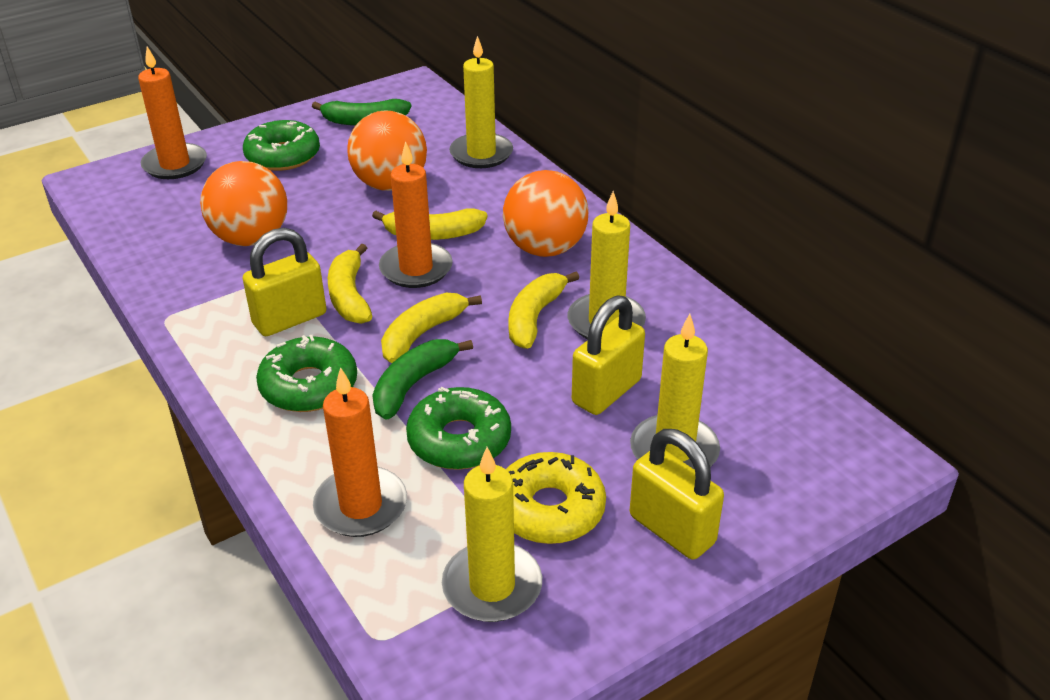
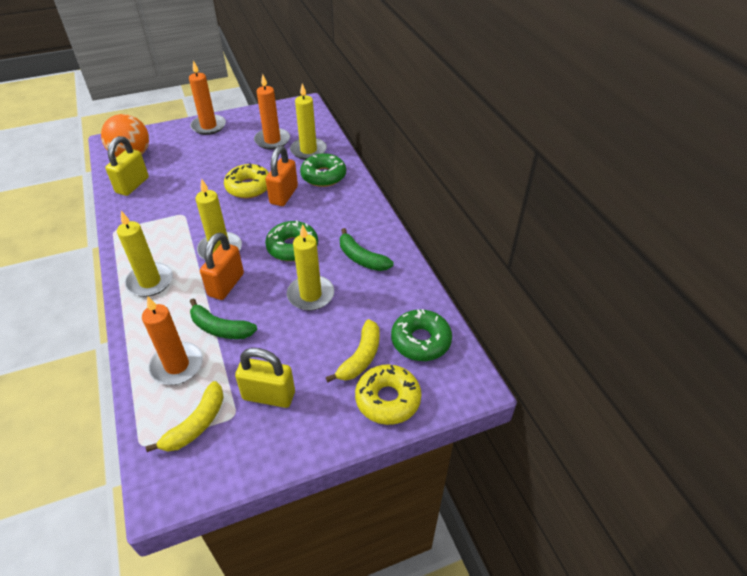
orange ball: 3 -> 1
orange padlock: 0 -> 2
yellow banana: 4 -> 2
yellow donut: 1 -> 2
yellow padlock: 3 -> 2

